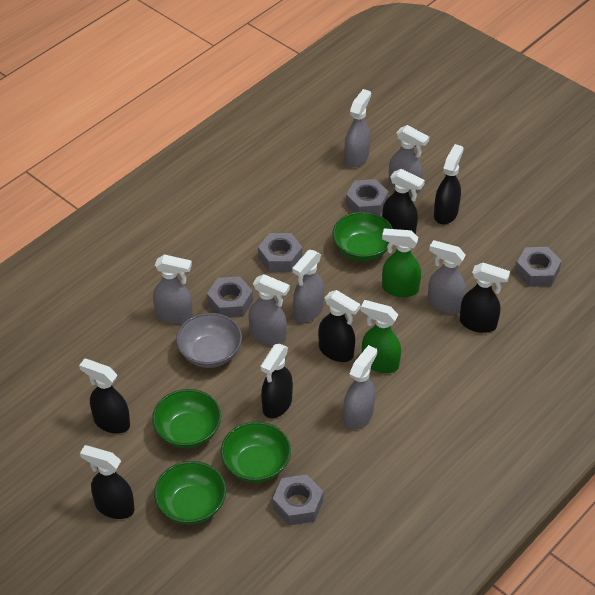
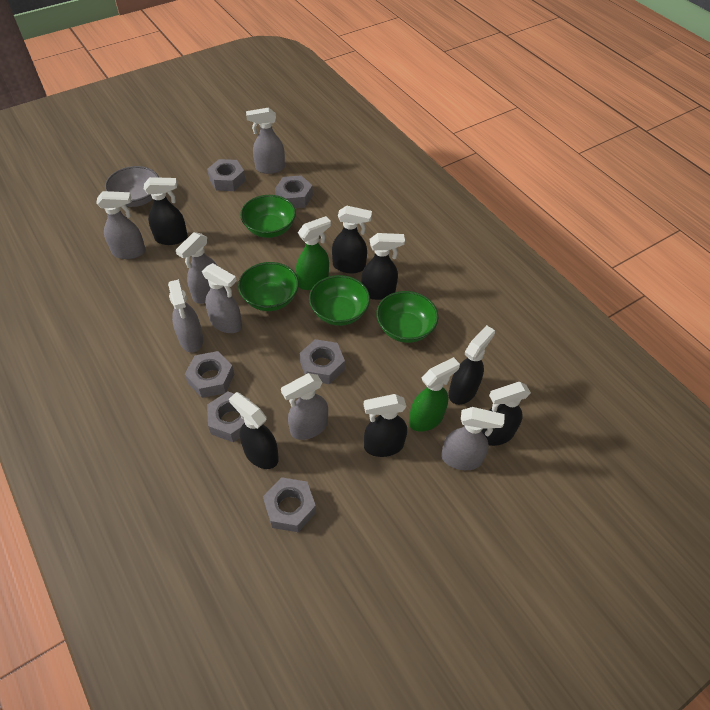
grey nut: 5 -> 6

